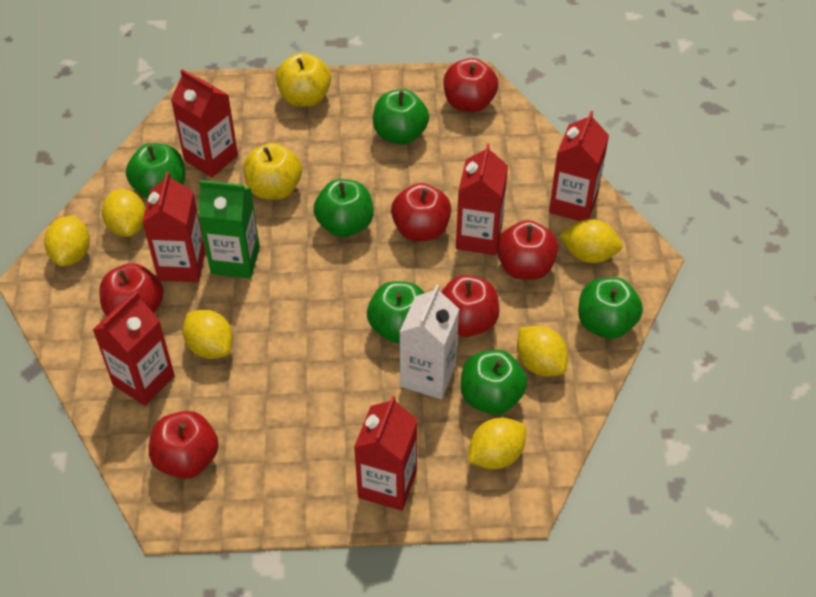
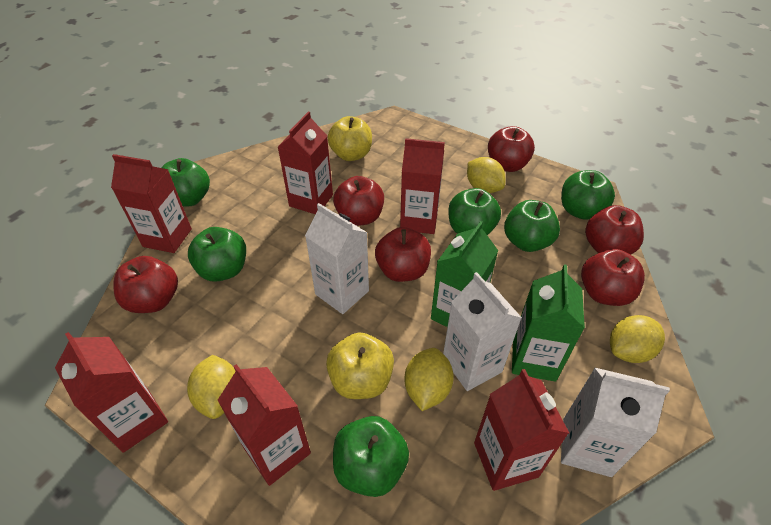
green carton: 1 -> 2
white carton: 1 -> 3
yellow lemon: 6 -> 4

